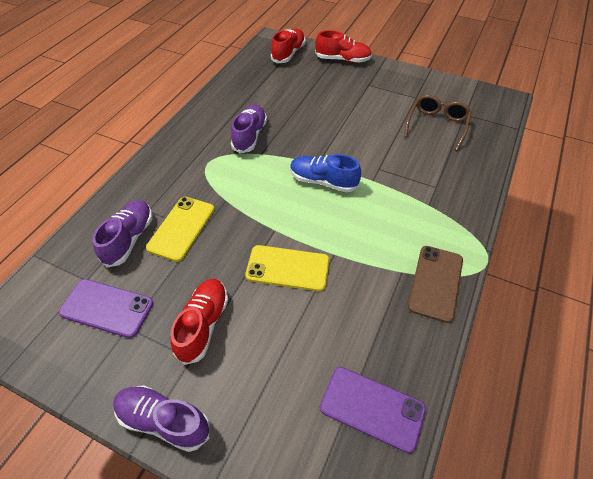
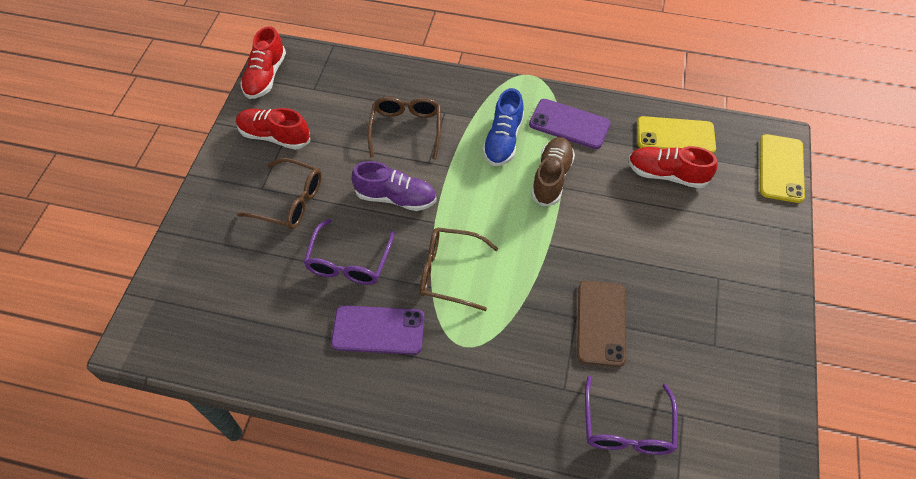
brown glasses: 1 -> 3
brown shoe: 0 -> 1
purple glasses: 0 -> 2
purple shoe: 3 -> 1

